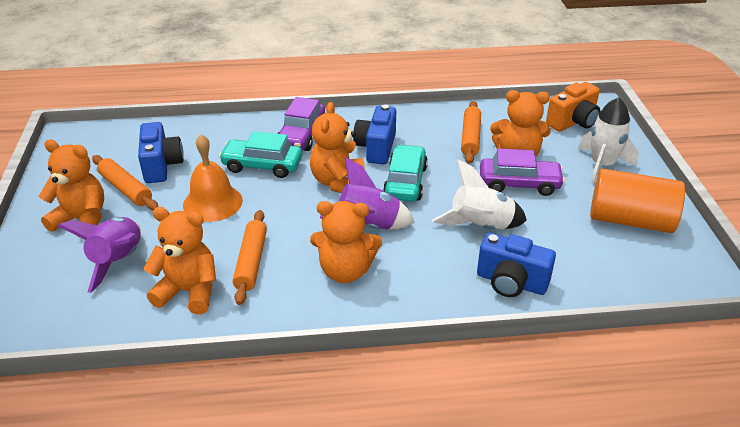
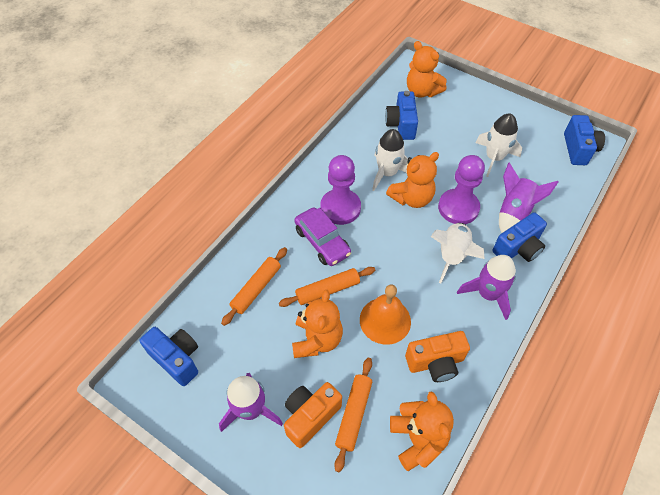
blue camera: 3 -> 4
orange camera: 1 -> 2
orange cylinder: 1 -> 0
orange teddy bear: 5 -> 4
purple car: 2 -> 1
purple pawn: 0 -> 2
purple rocket: 2 -> 3
turquoise car: 2 -> 0
white rocket: 2 -> 3

